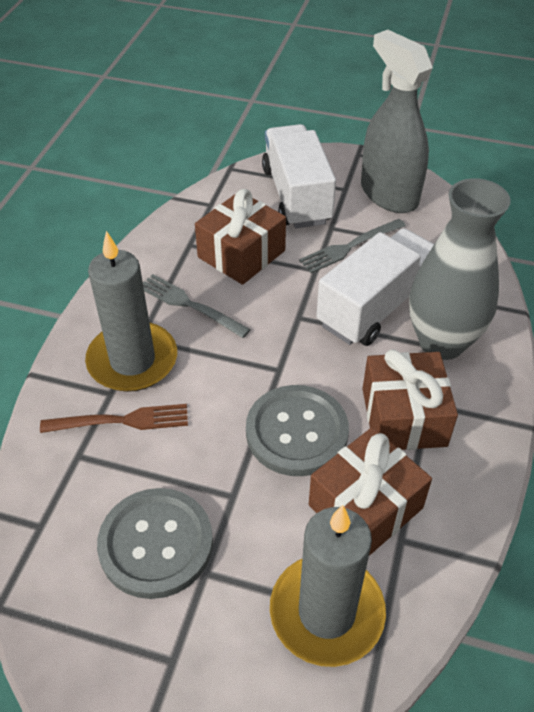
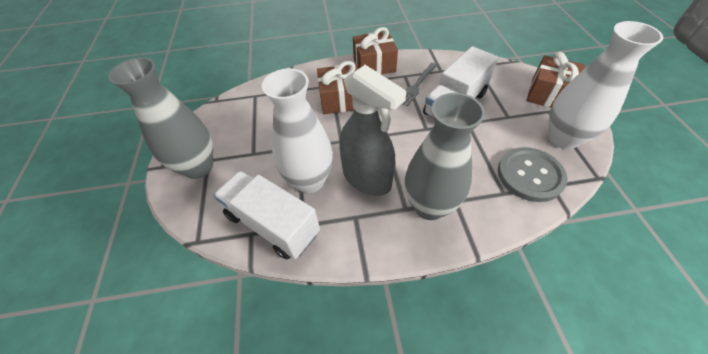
brown fork: 1 -> 0
grey button: 2 -> 1
grey candle: 2 -> 0
grey fork: 2 -> 1
grey vase: 1 -> 2
white vase: 0 -> 2

